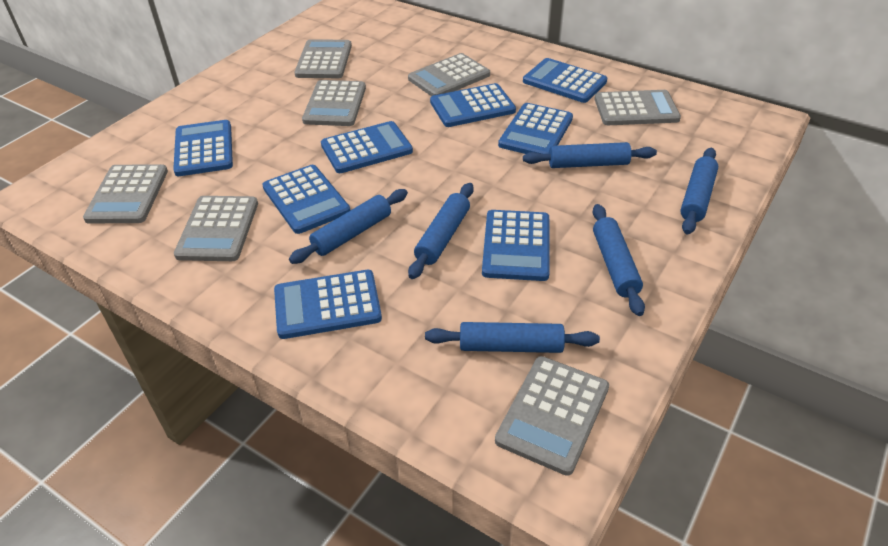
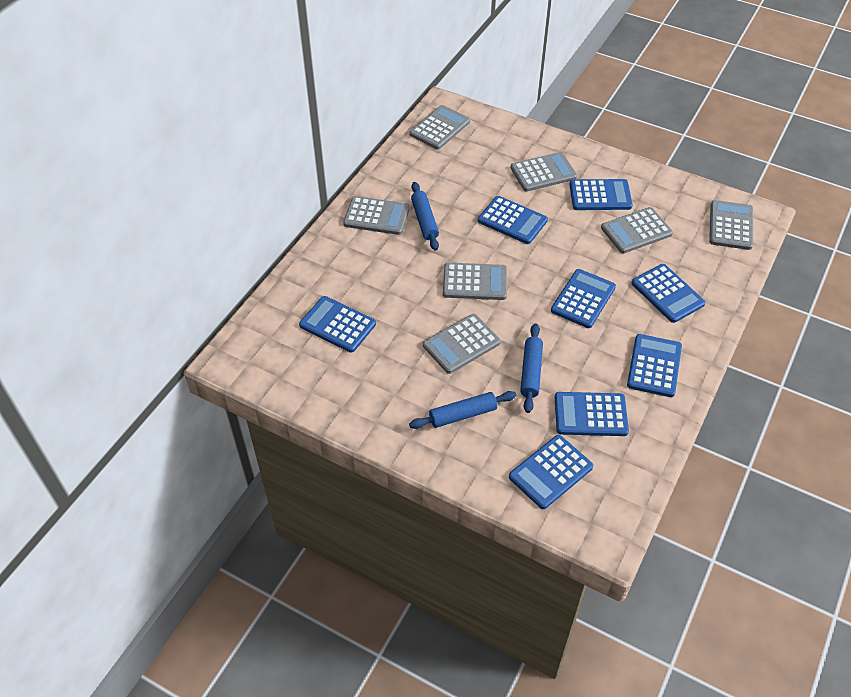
blue rolling pin: 6 -> 3

